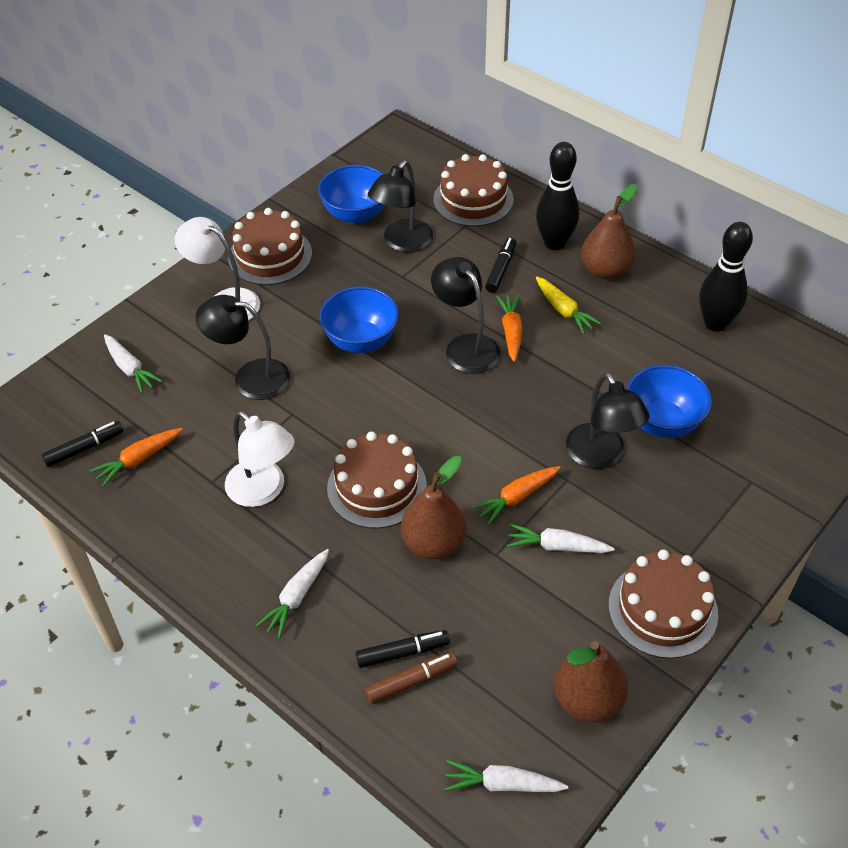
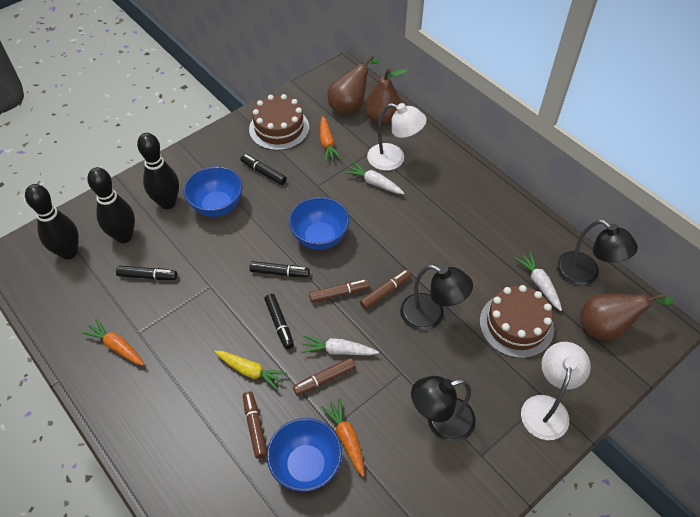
black bowling pin: 2 -> 3
black lamp: 4 -> 3
black marker: 3 -> 4
brown cake: 4 -> 2
brown marker: 1 -> 4
white carrot: 4 -> 3

